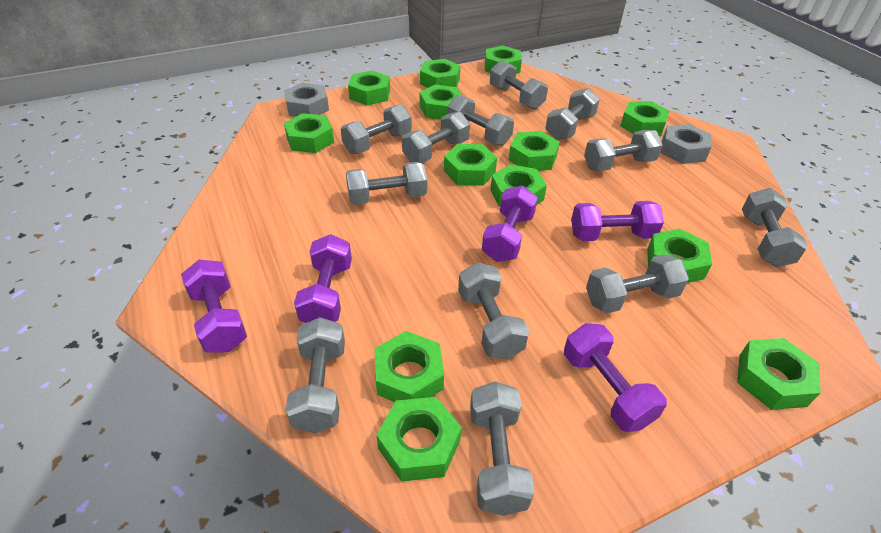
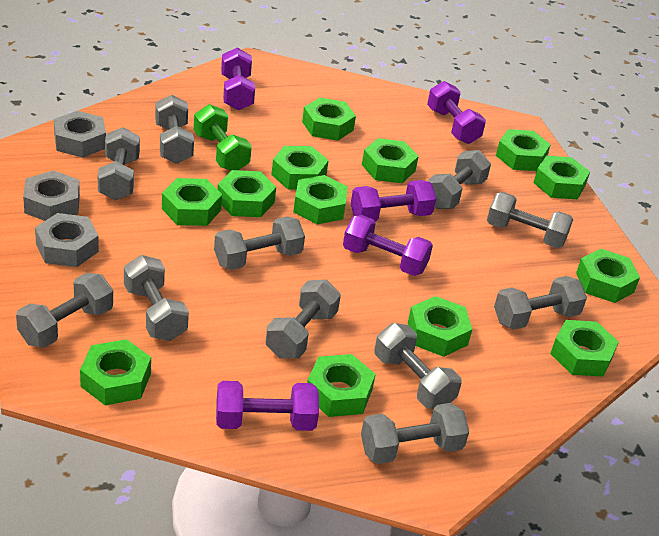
green dumbbell: 0 -> 1
grey dumbbell: 12 -> 11
grey nut: 2 -> 3

